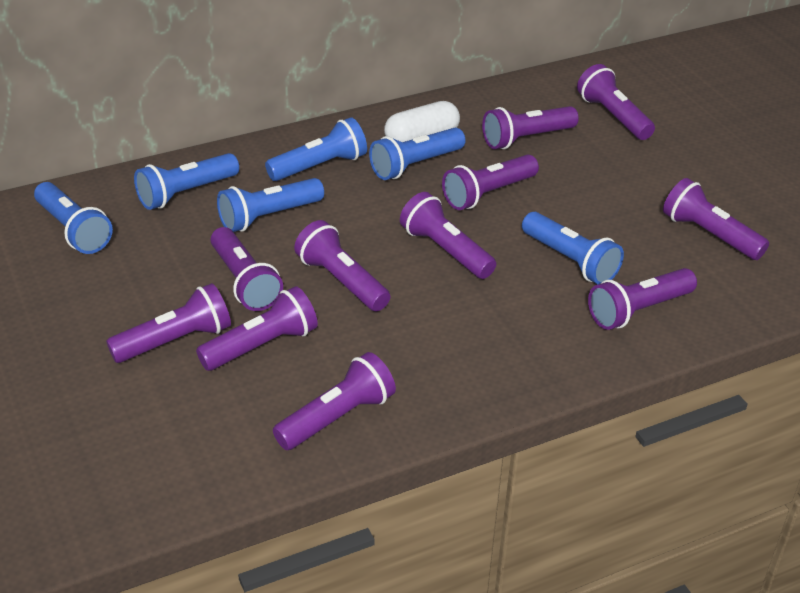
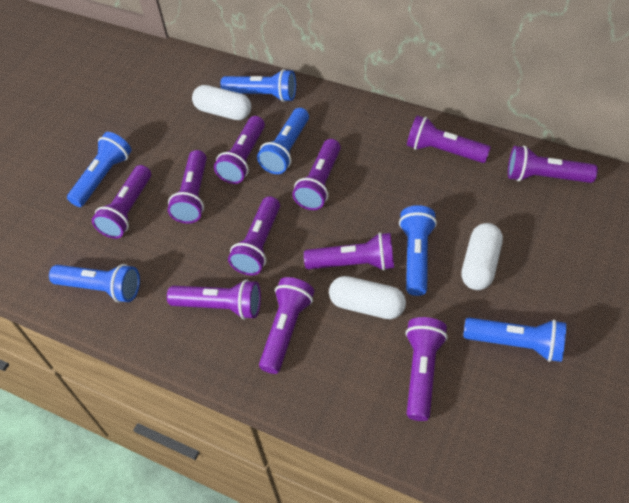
white capsule: 1 -> 3

